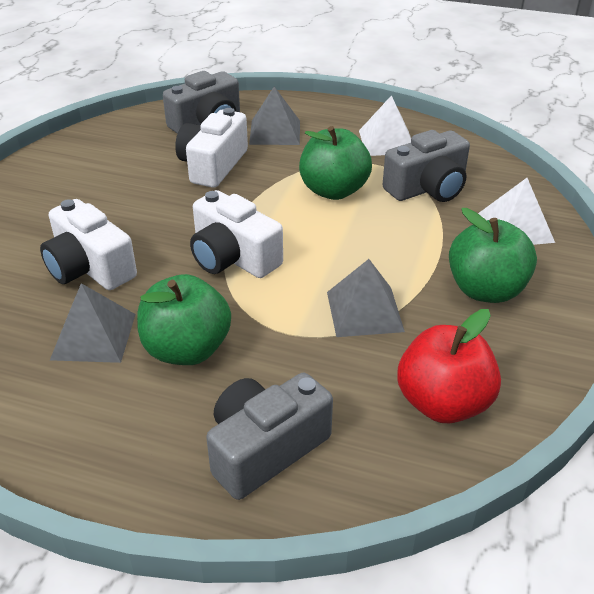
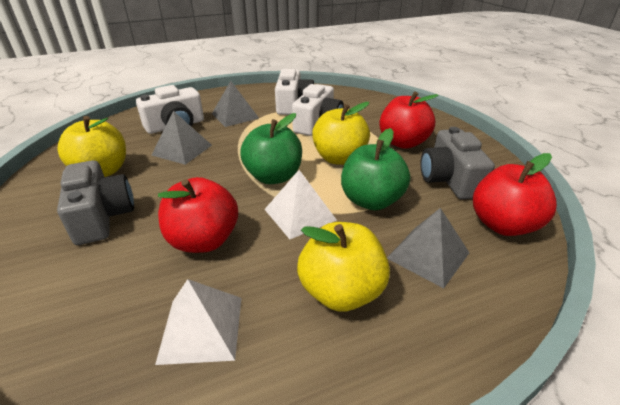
green apple: 3 -> 2
grey camera: 3 -> 2
red apple: 1 -> 3
yellow apple: 0 -> 3

